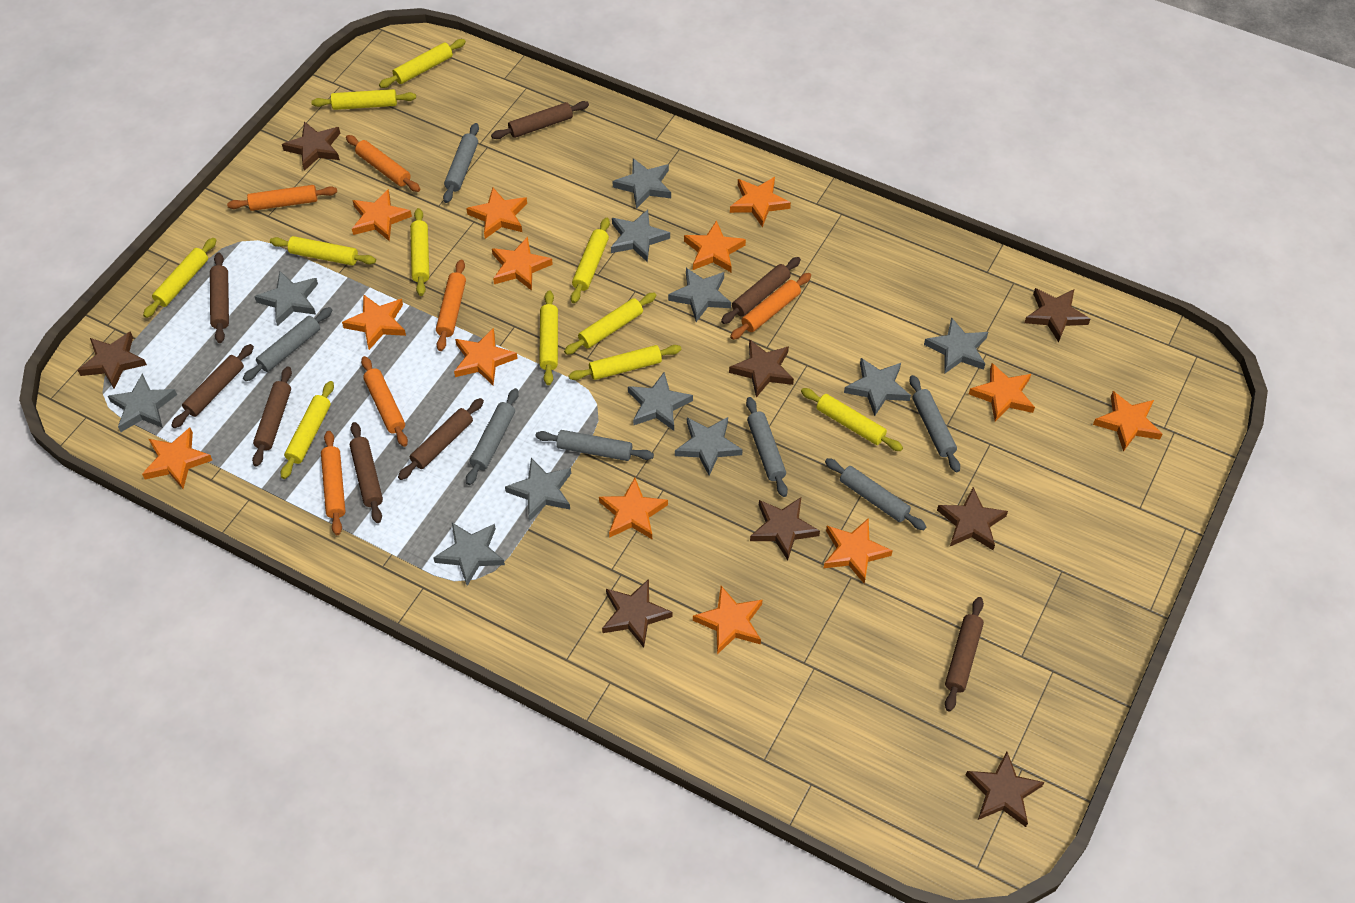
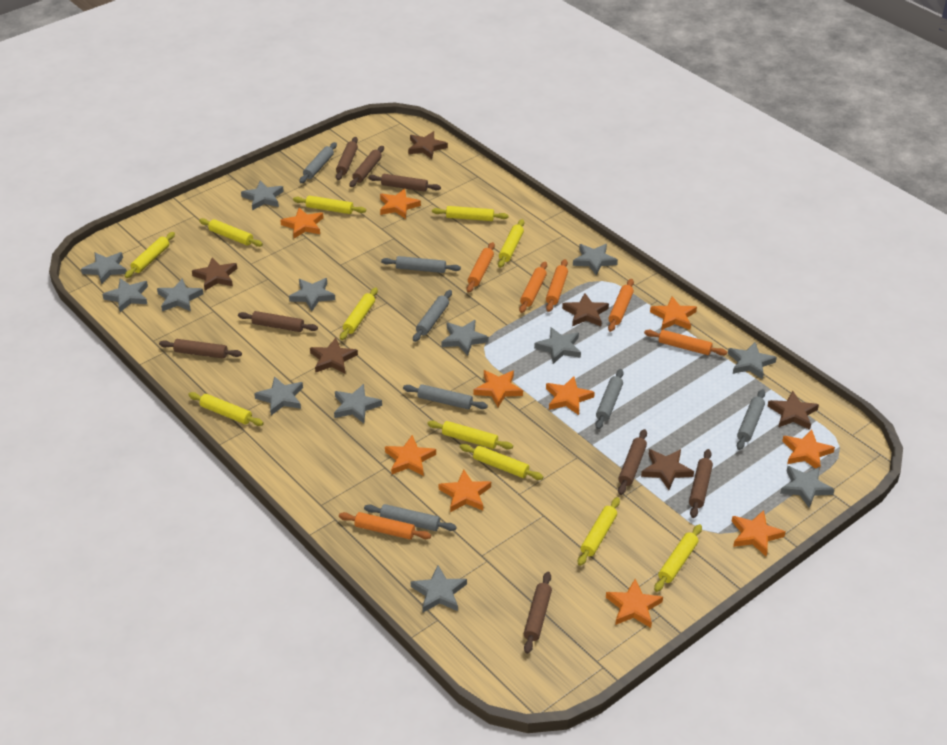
brown star: 8 -> 6
grey star: 11 -> 13
orange star: 13 -> 10

